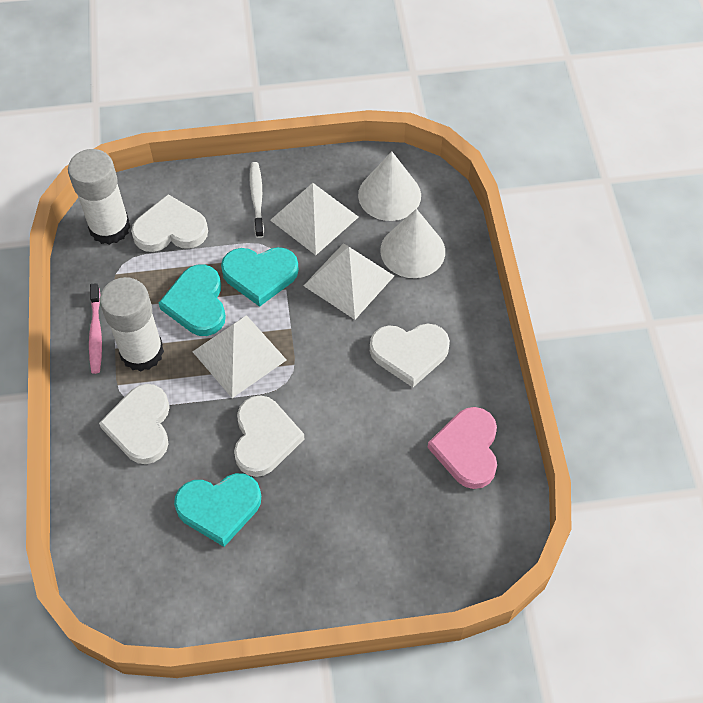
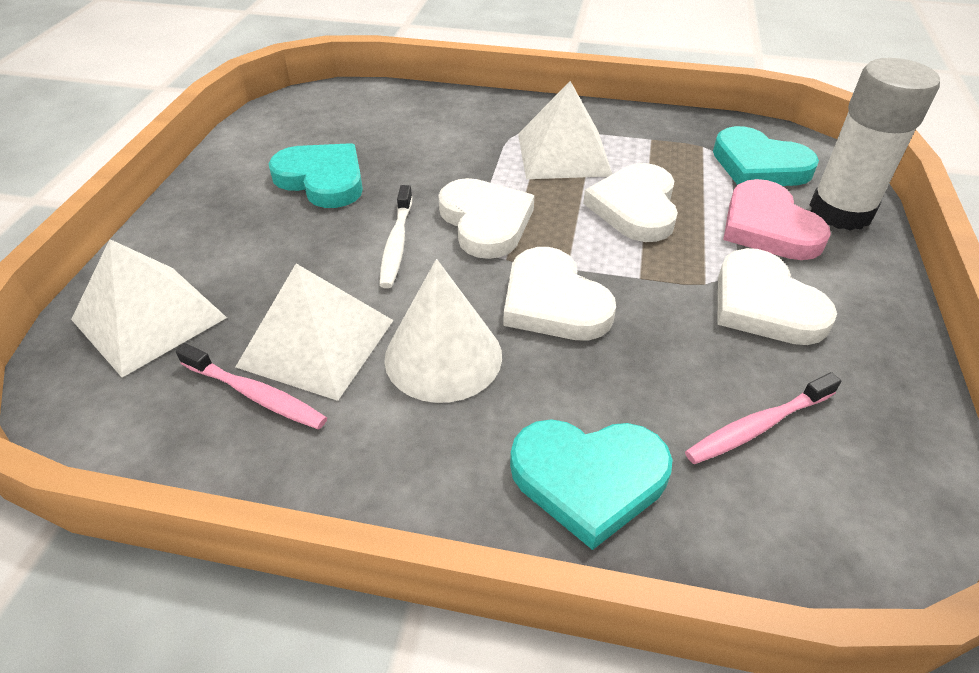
pink toothbrush: 1 -> 2
white cone: 2 -> 1
white glue stick: 2 -> 1

